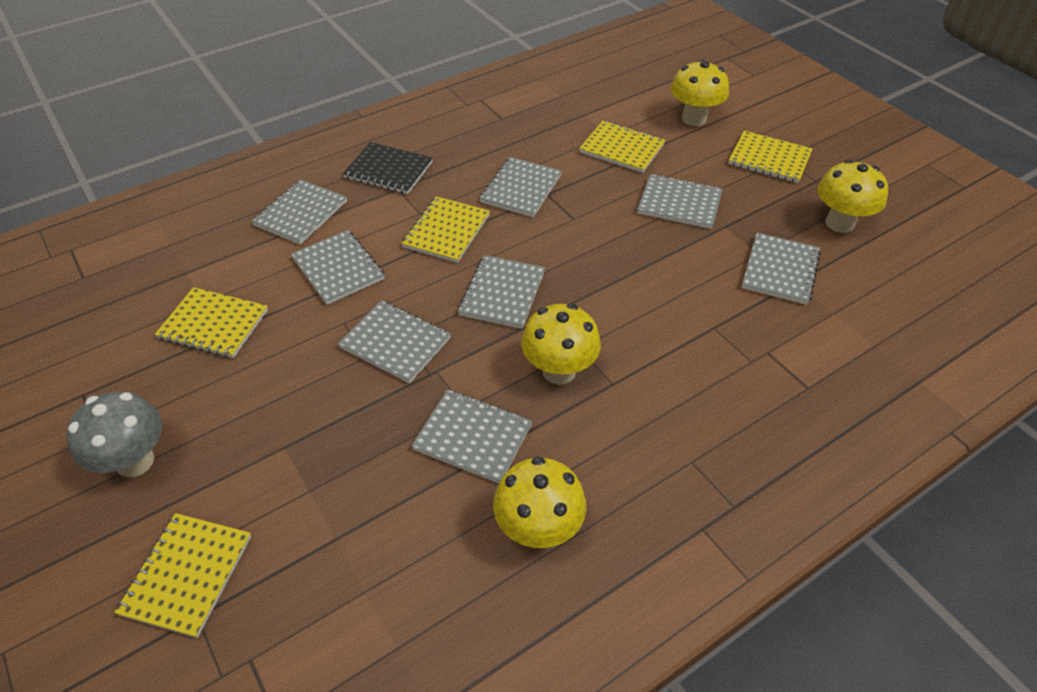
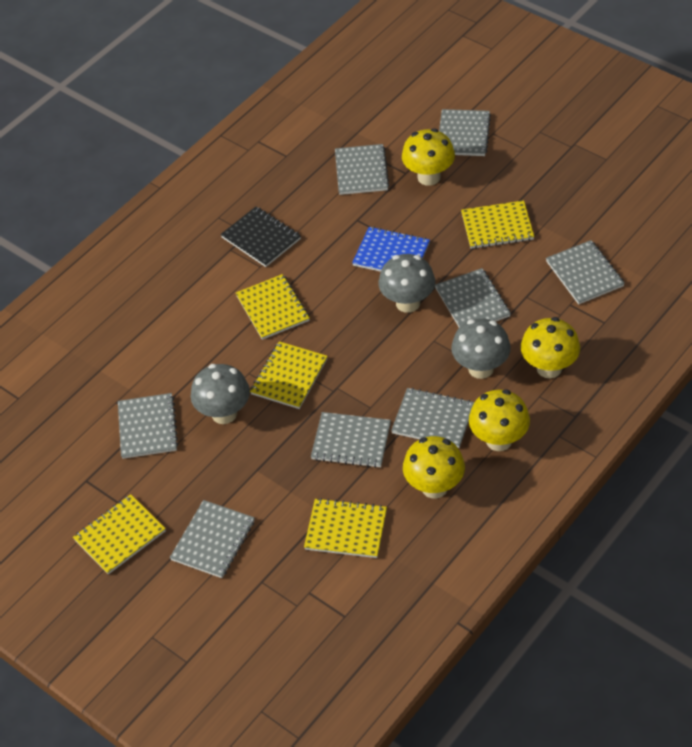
blue notebook: 0 -> 1
grey mushroom: 1 -> 3

